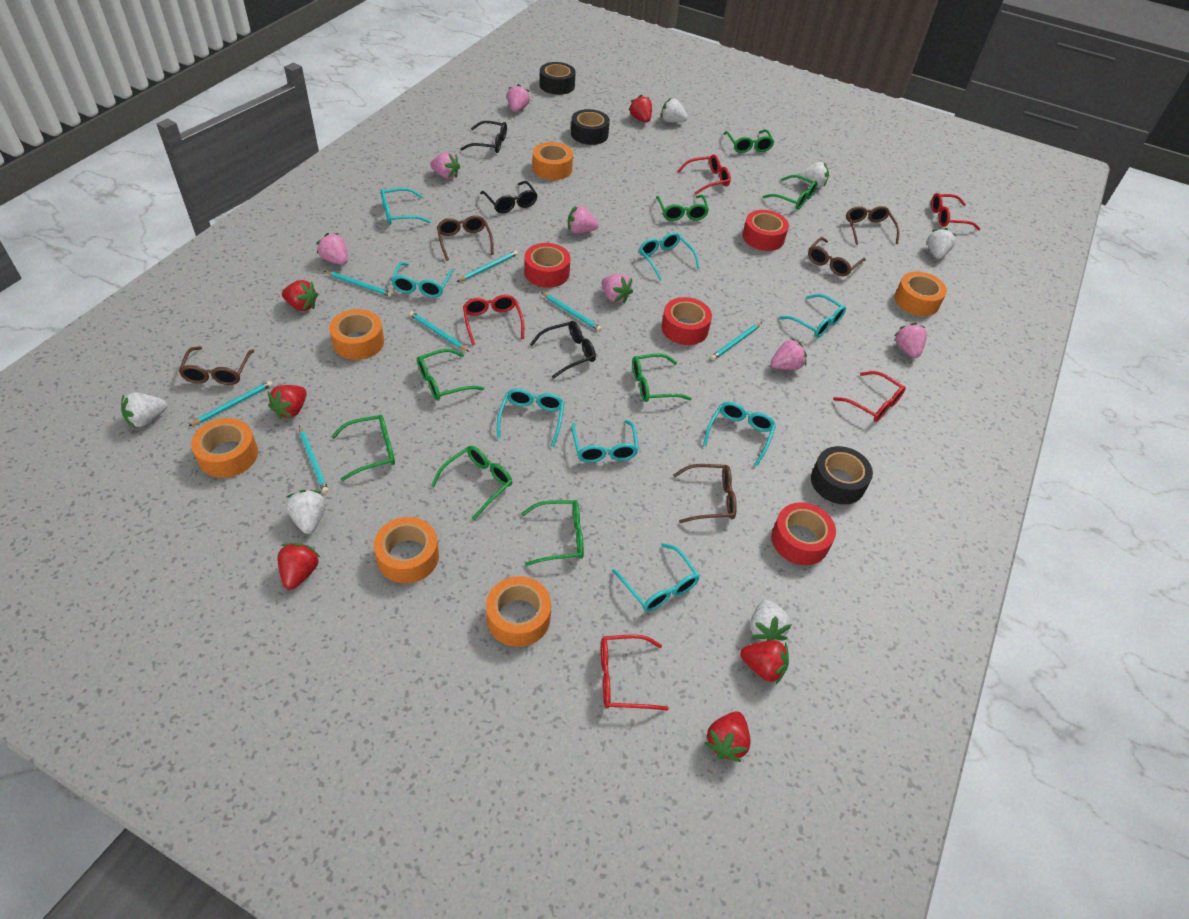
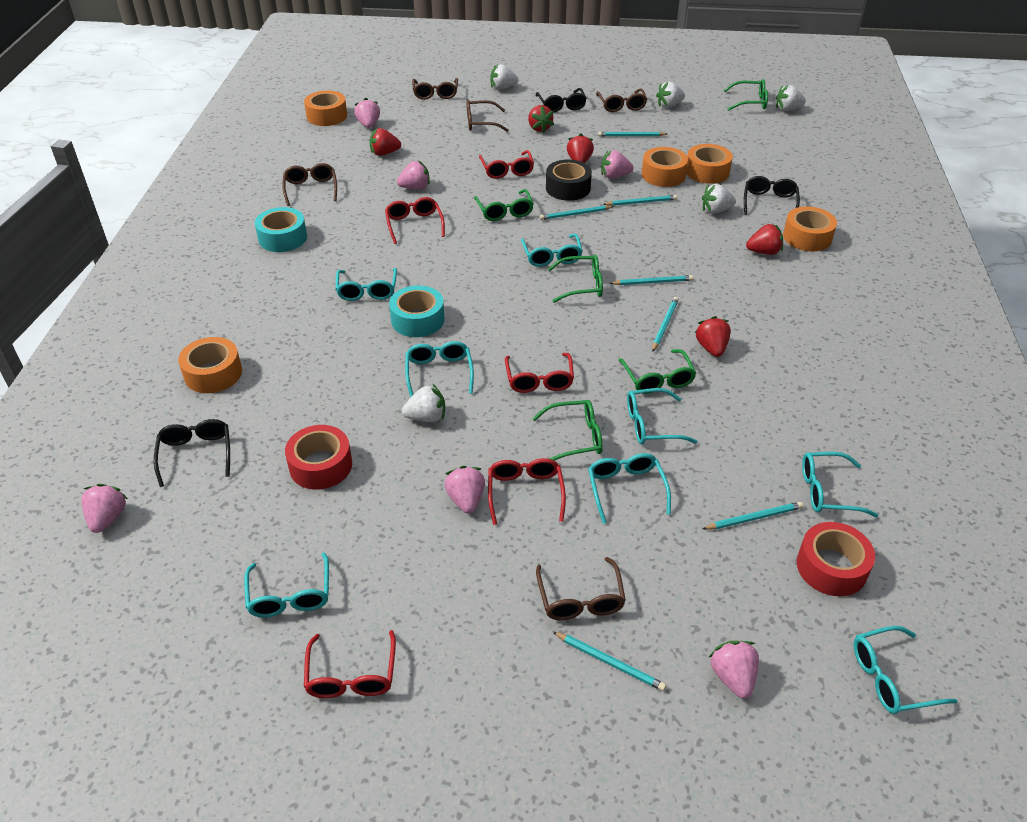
black tape: 3 -> 1
green glasses: 8 -> 5
orange tape: 6 -> 5
pink strawberry: 7 -> 6
red strawberry: 6 -> 5
red tape: 4 -> 2
turquoise tape: 0 -> 2
white strawberry: 6 -> 5

